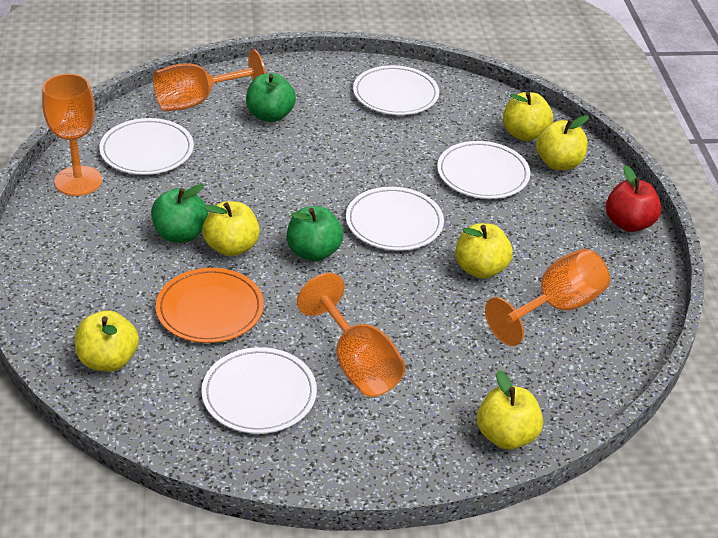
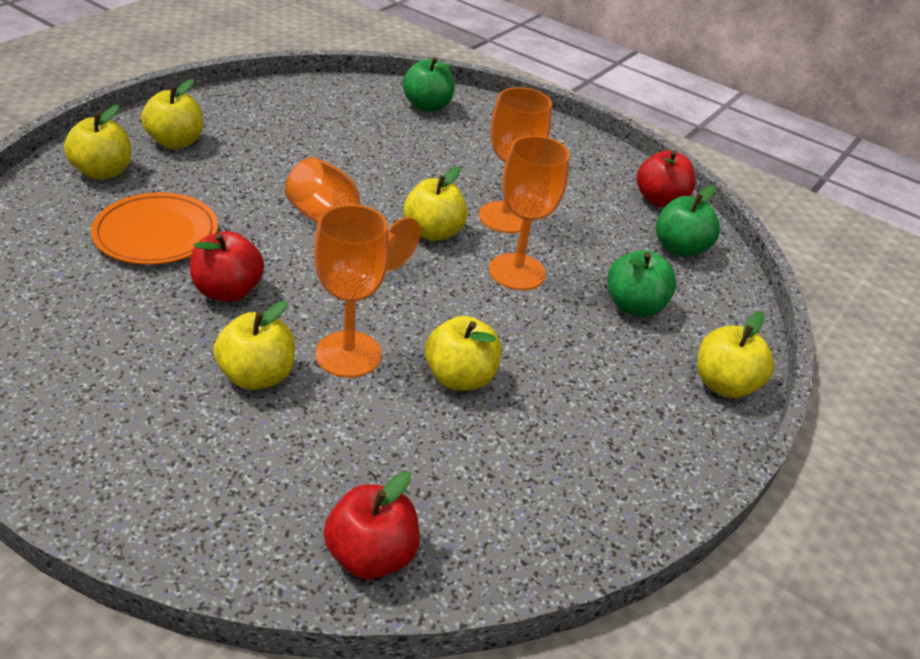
red apple: 1 -> 3
white plate: 5 -> 0

